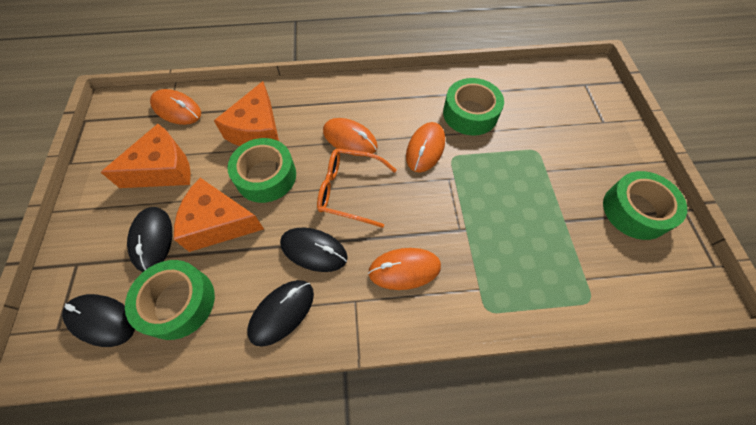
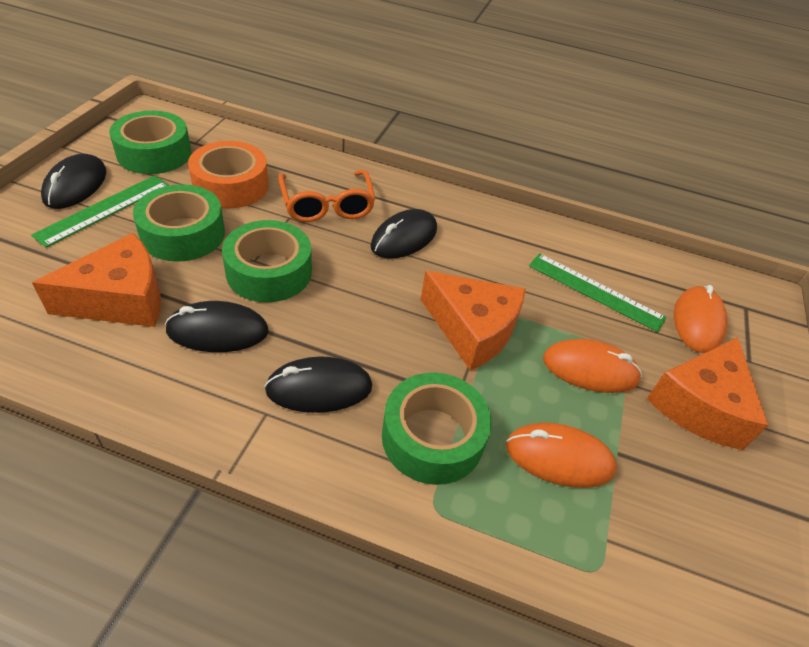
green ruler: 0 -> 2
orange mouse: 4 -> 3
orange tape: 0 -> 1

